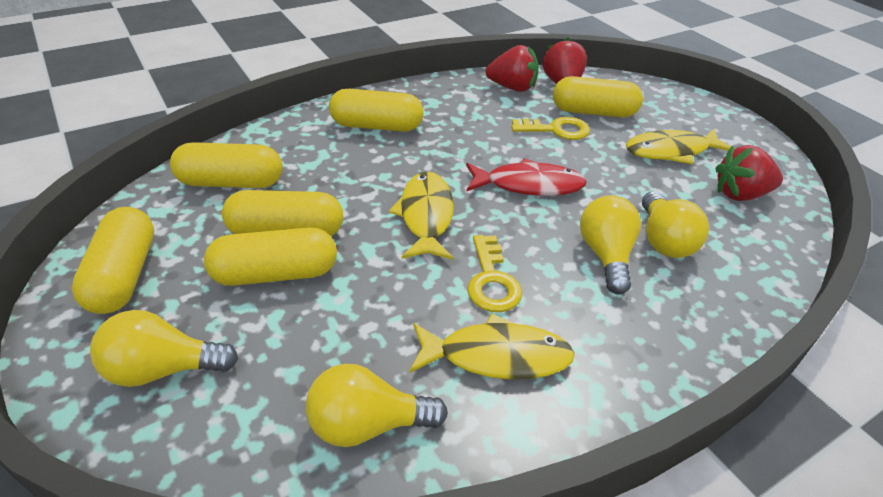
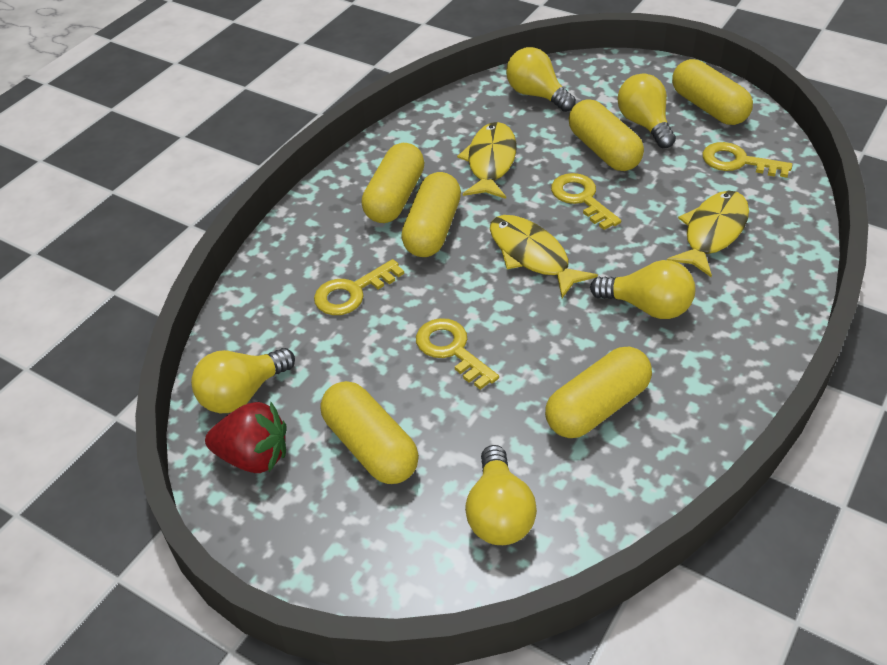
red fish: 1 -> 0
red strawberry: 3 -> 1
yellow key: 2 -> 4
yellow light bulb: 4 -> 5

